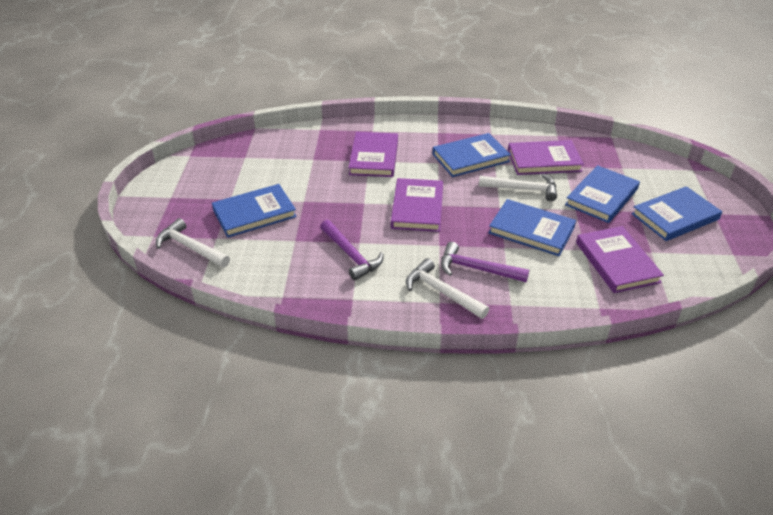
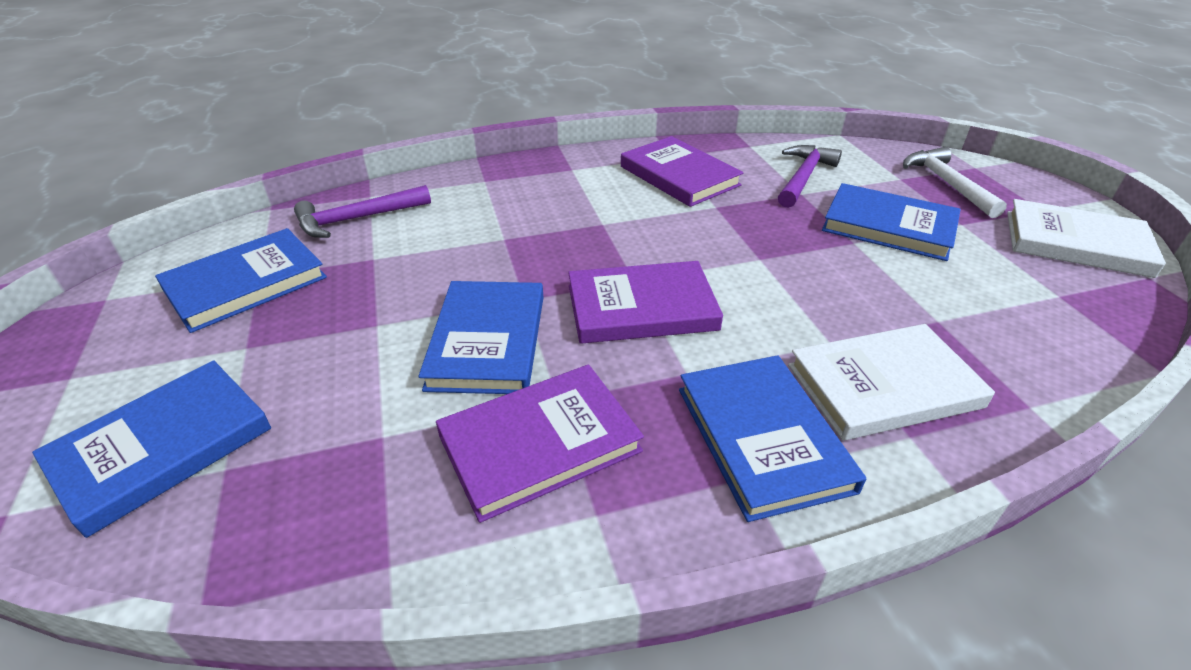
purple book: 4 -> 3
white book: 0 -> 2
white hammer: 3 -> 1

